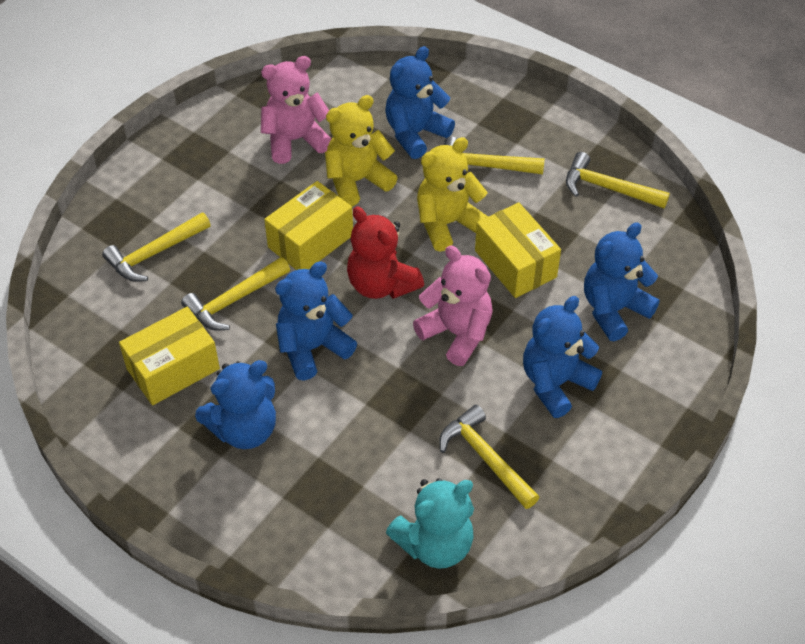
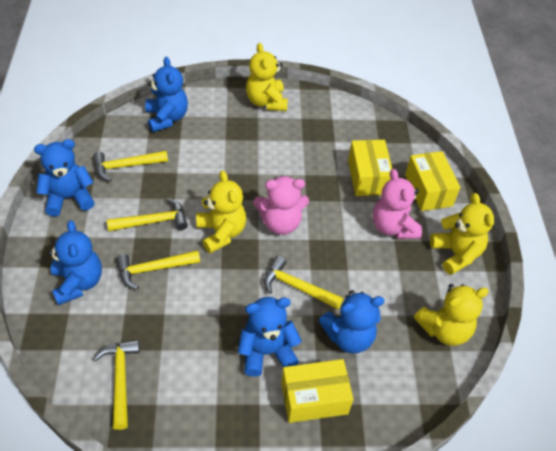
red teddy bear: 1 -> 0
turquoise teddy bear: 1 -> 0
yellow teddy bear: 2 -> 4

